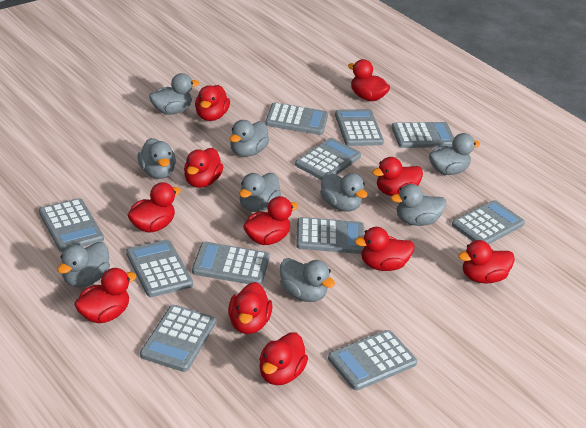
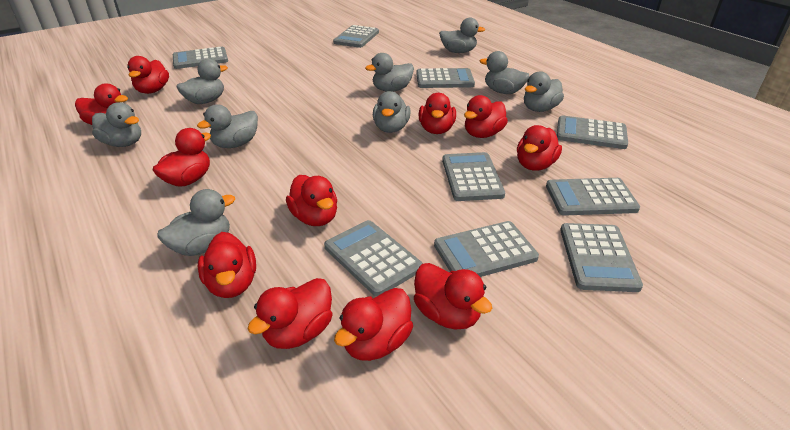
grey calculator: 11 -> 9

